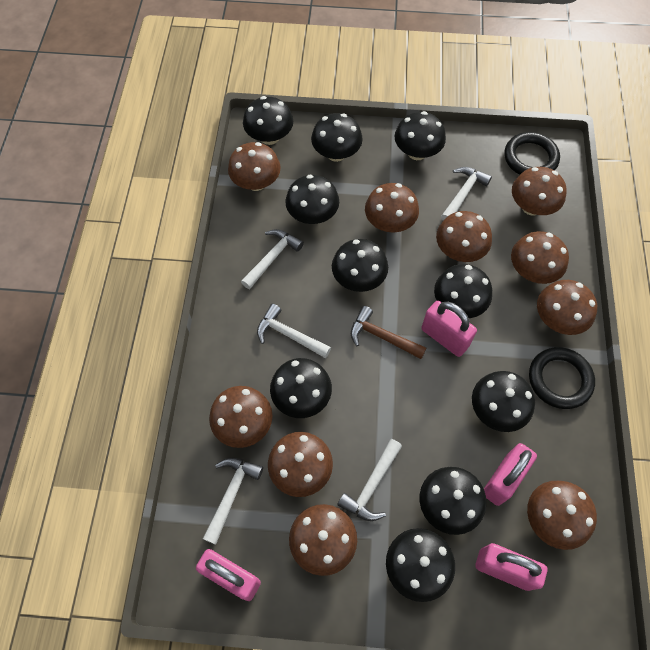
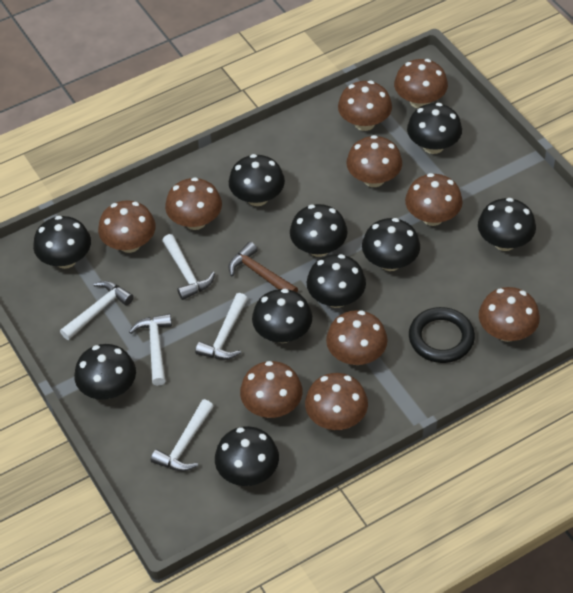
black ring: 2 -> 1
pink padlock: 4 -> 0

